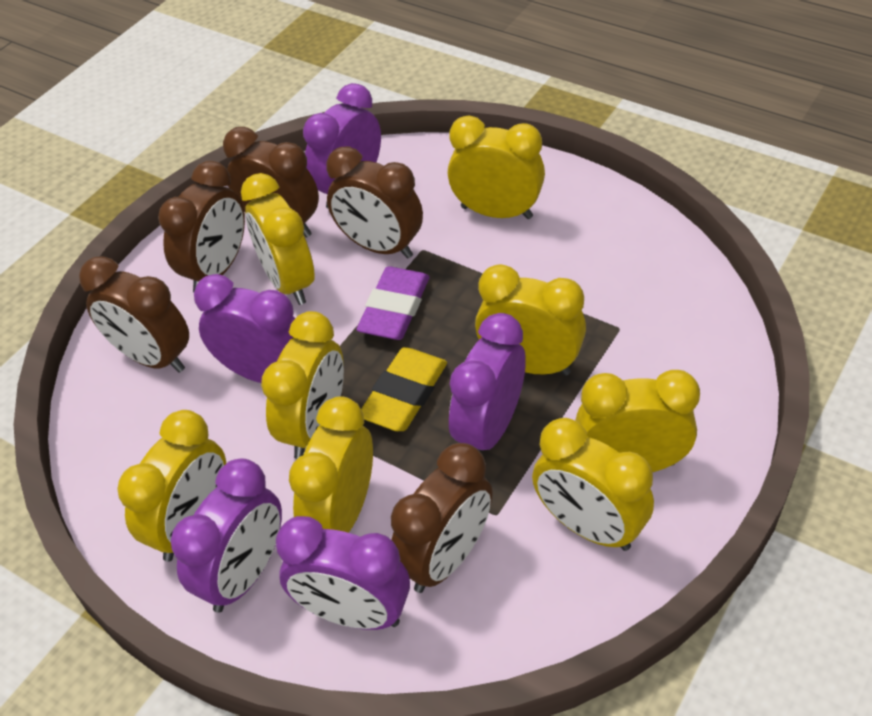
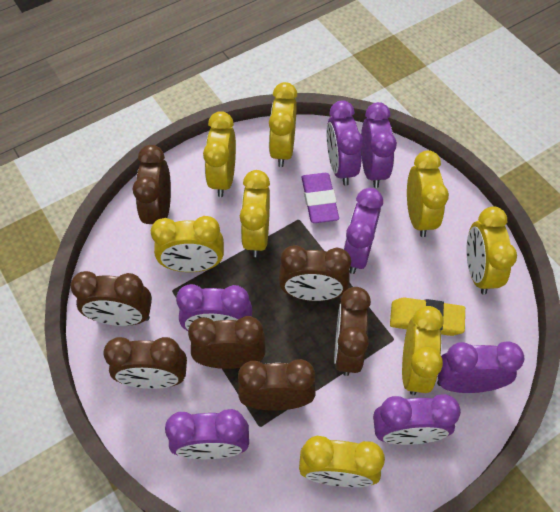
brown clock: 5 -> 7
purple clock: 5 -> 7

